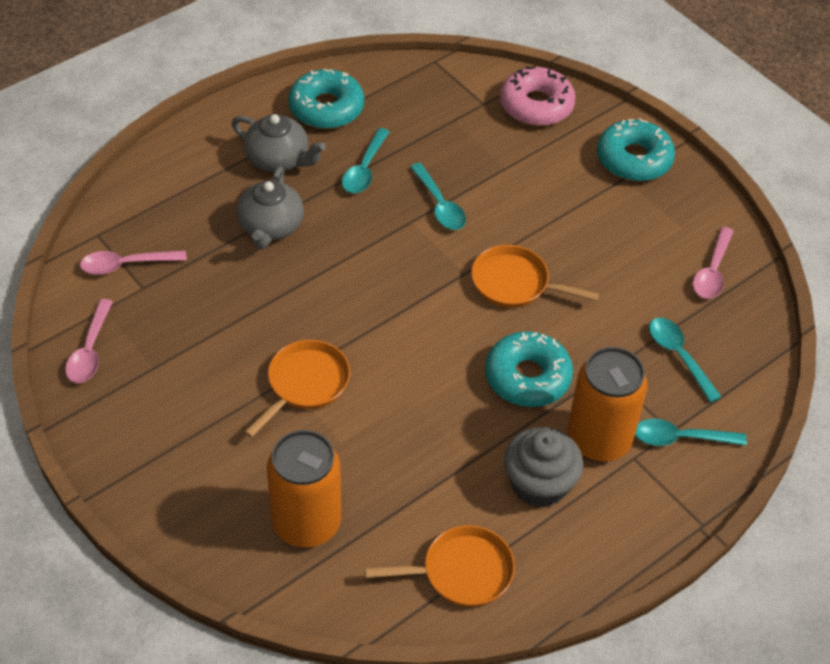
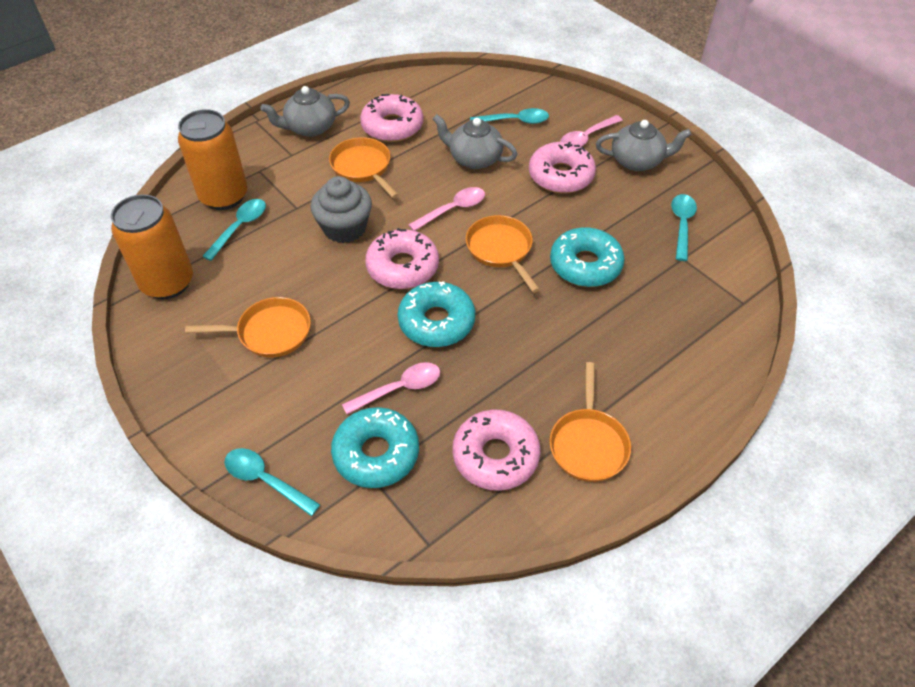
grey teapot: 2 -> 3
orange pan: 3 -> 4
pink donut: 1 -> 4

